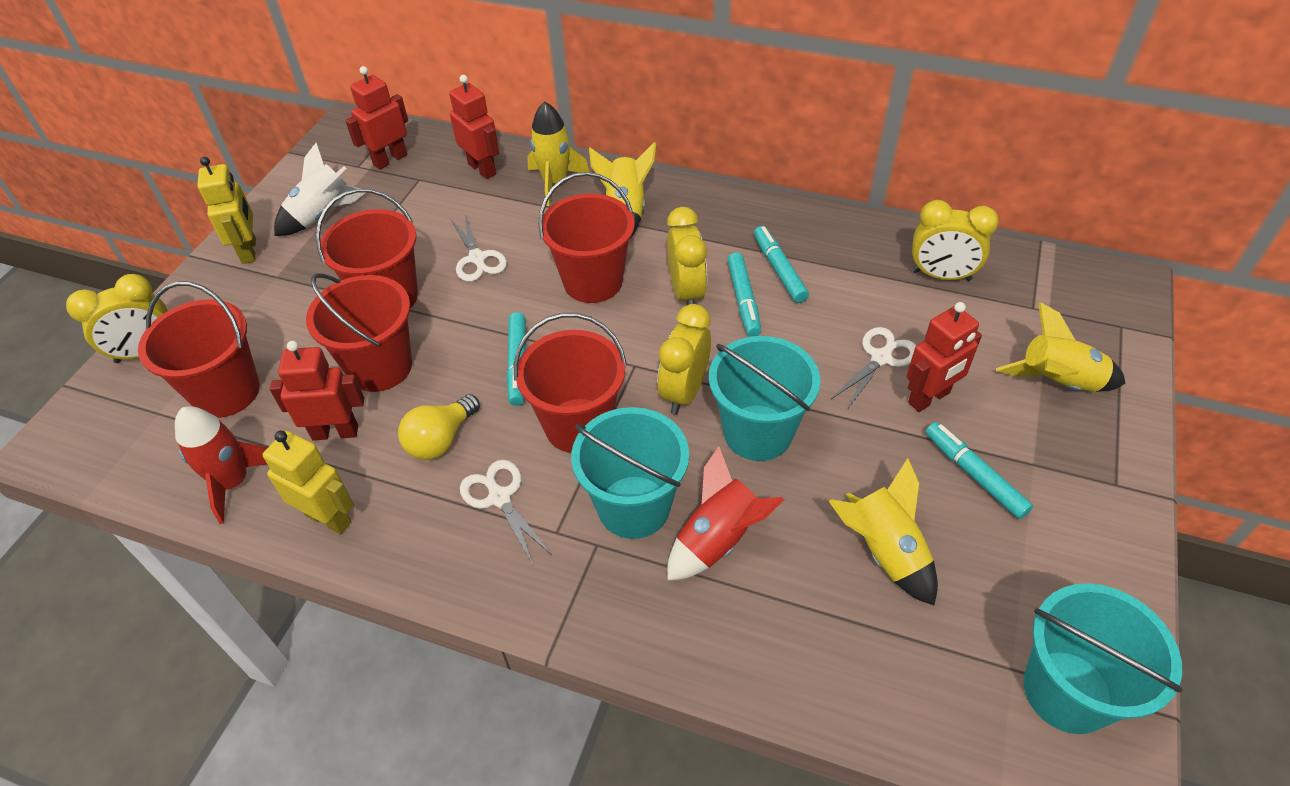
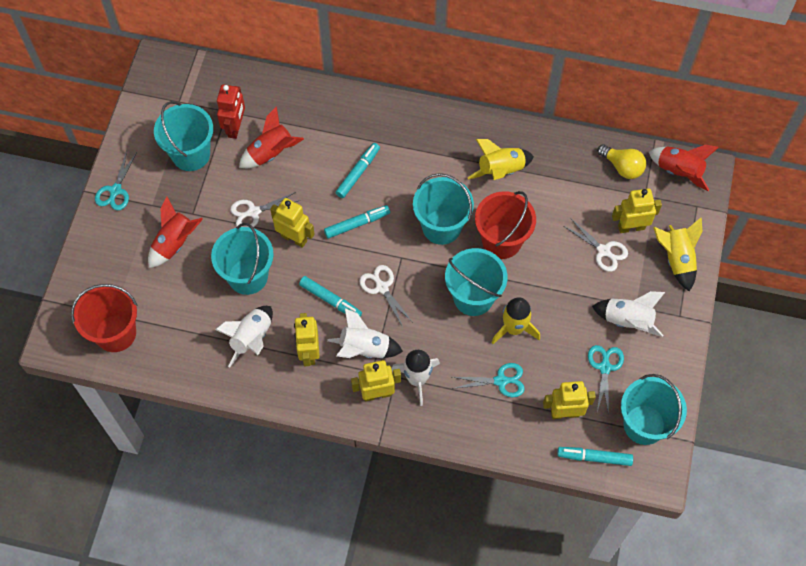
red bucket: 5 -> 2
red robot: 4 -> 1
red rocket: 2 -> 3
turquoise bucket: 3 -> 5
turquoise scissors: 0 -> 3
white rocket: 1 -> 4
yellow clock: 4 -> 0
yellow robot: 2 -> 5
yellow rocket: 4 -> 3

